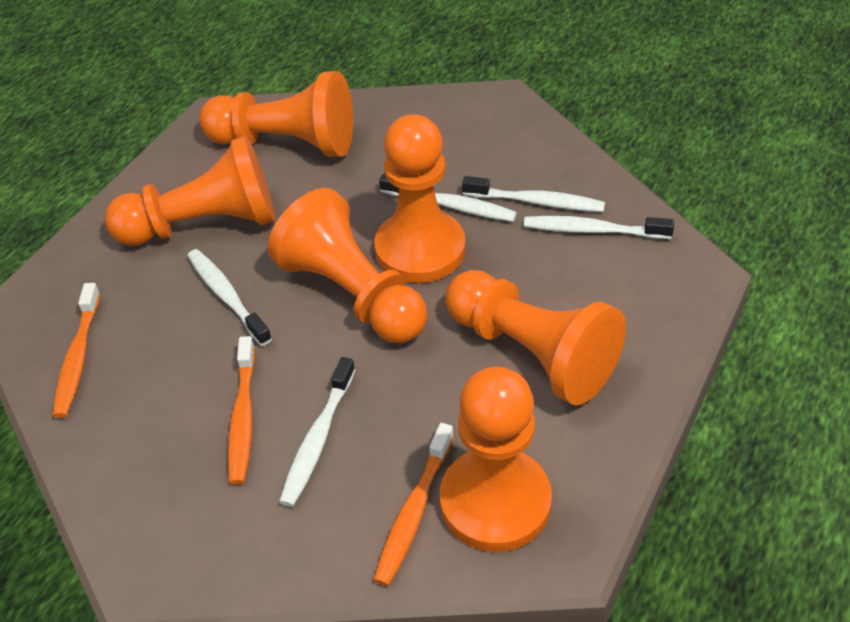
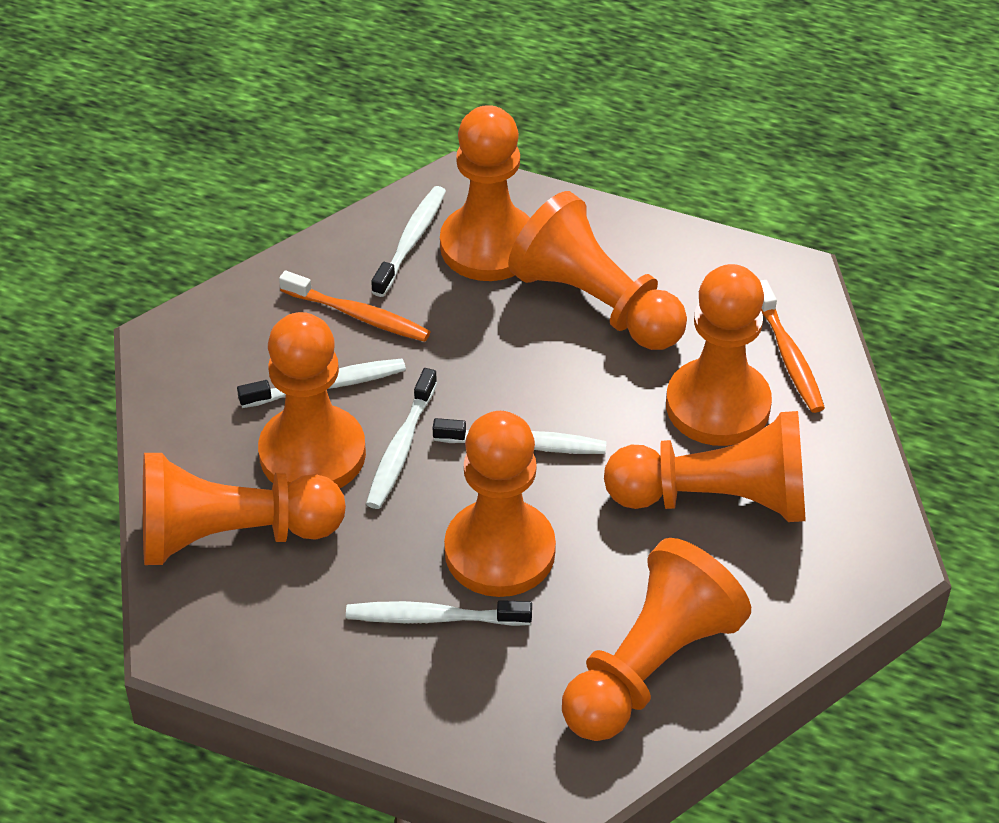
orange pawn: 6 -> 8
orange toothbrush: 3 -> 2

